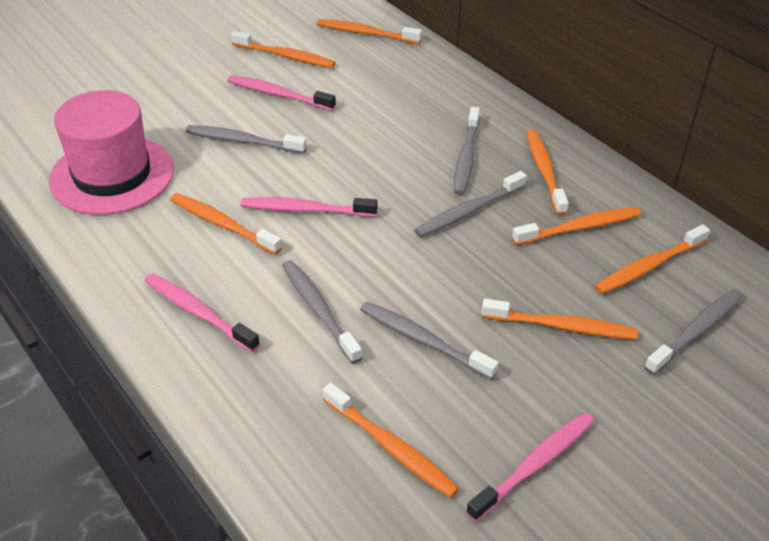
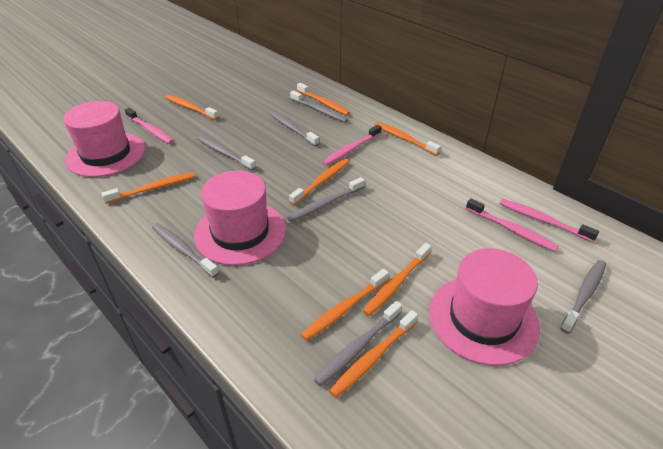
grey toothbrush: 6 -> 7
pink hat: 1 -> 3

